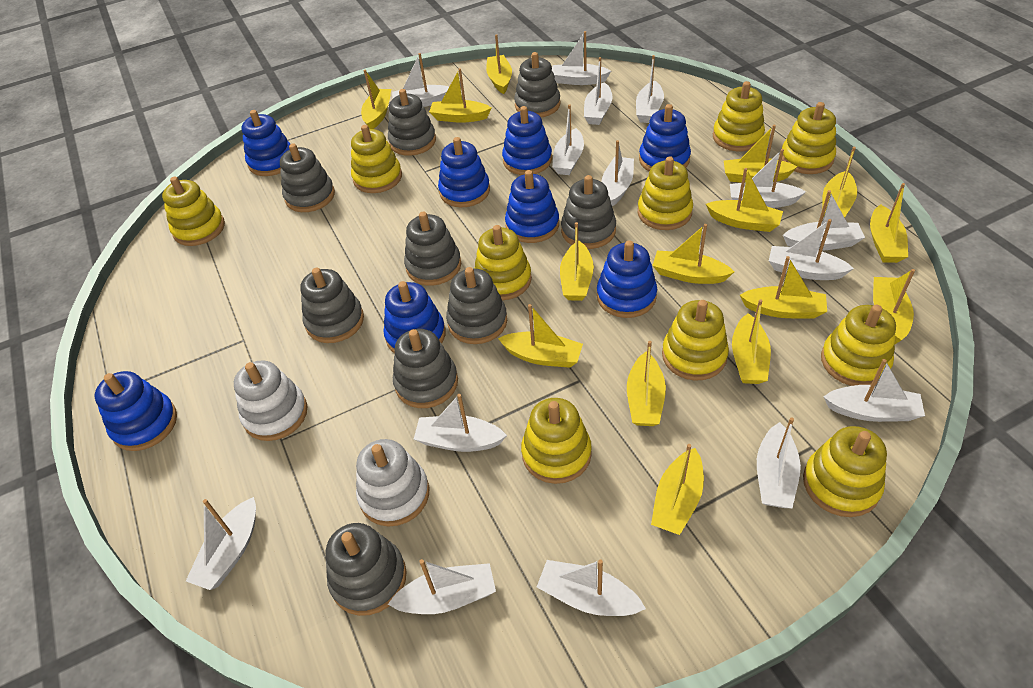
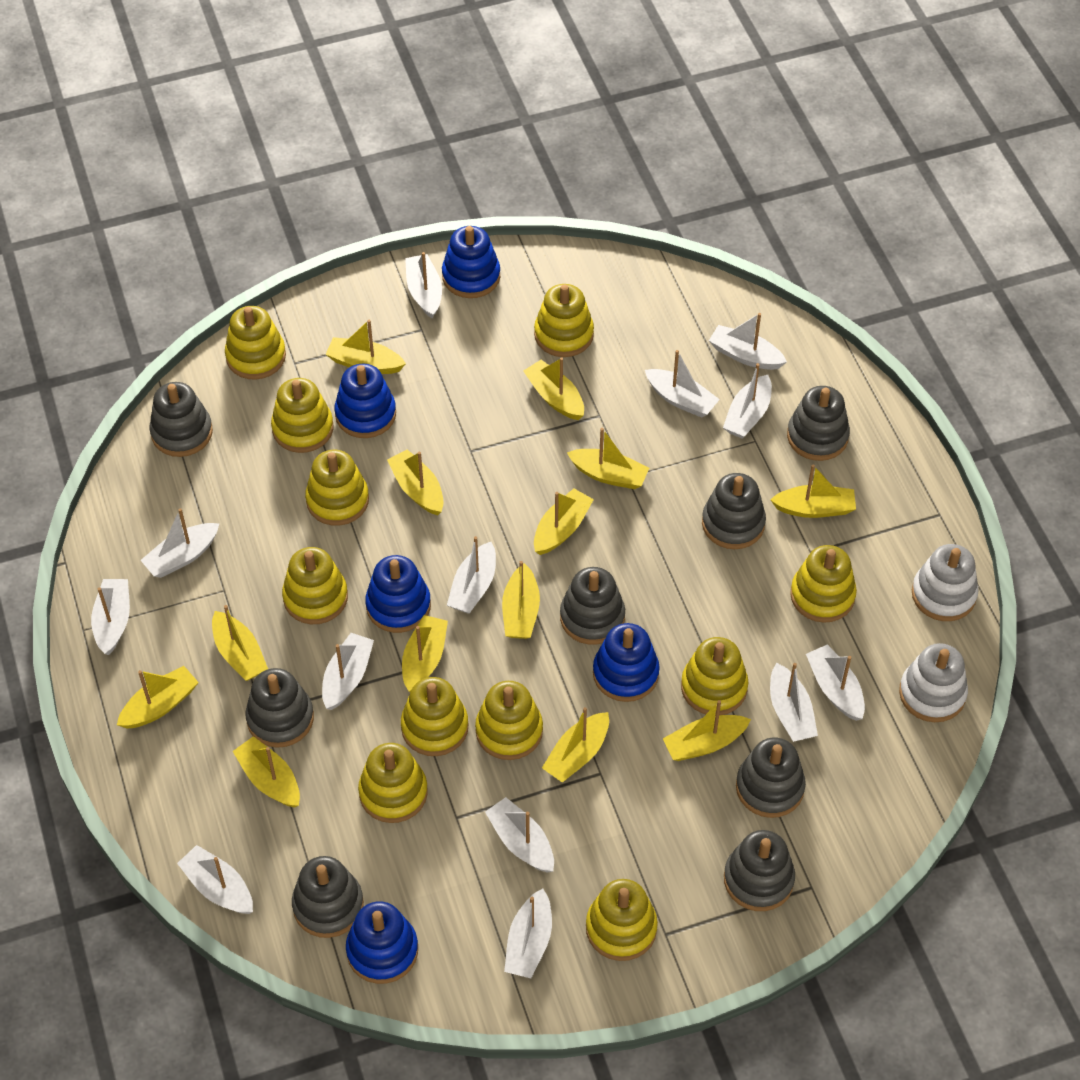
blue stacking toy: 8 -> 5
grey stacking toy: 9 -> 8
white boat: 15 -> 13
yellow boat: 15 -> 13
yellow stacking toy: 10 -> 11

